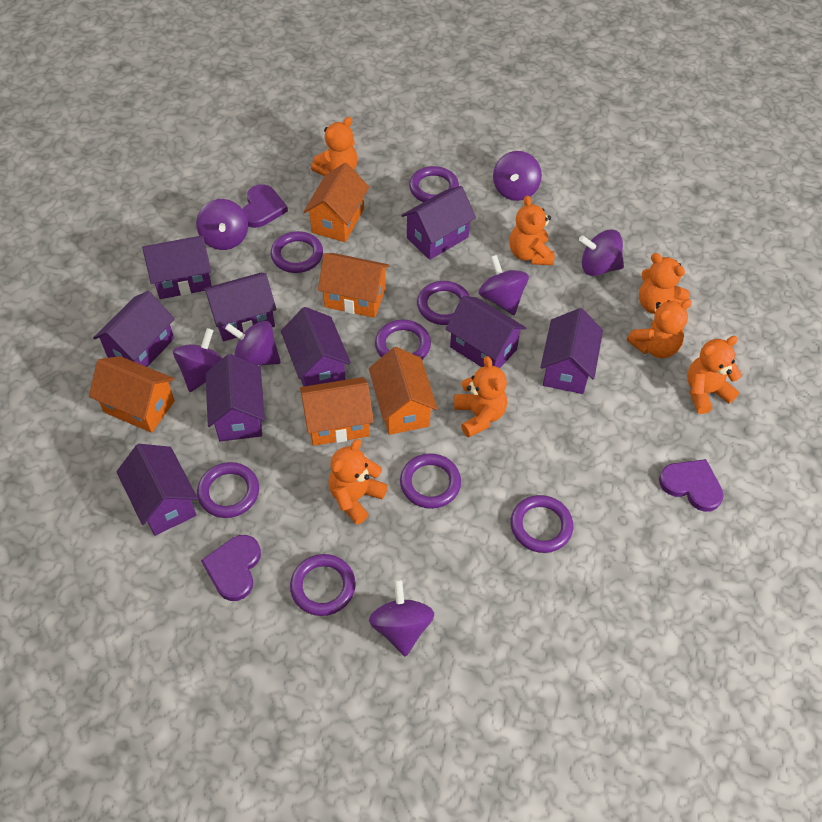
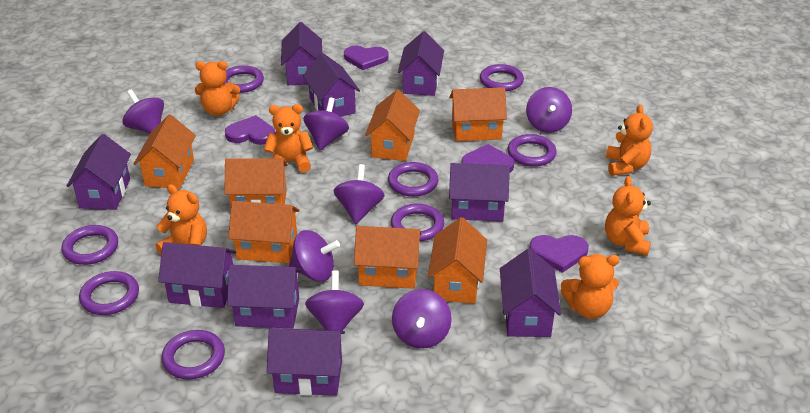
orange house: 5 -> 7
orange teddy bear: 7 -> 6
purple heart: 3 -> 4

